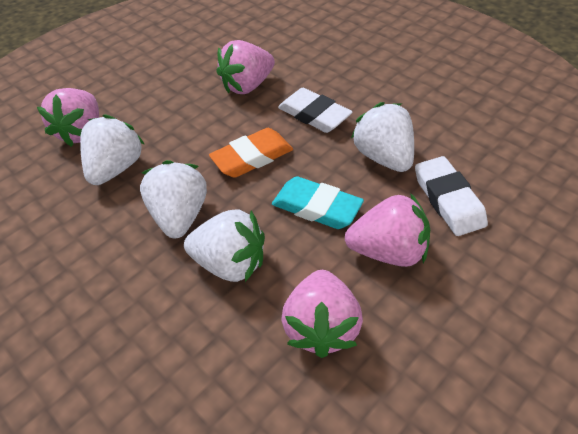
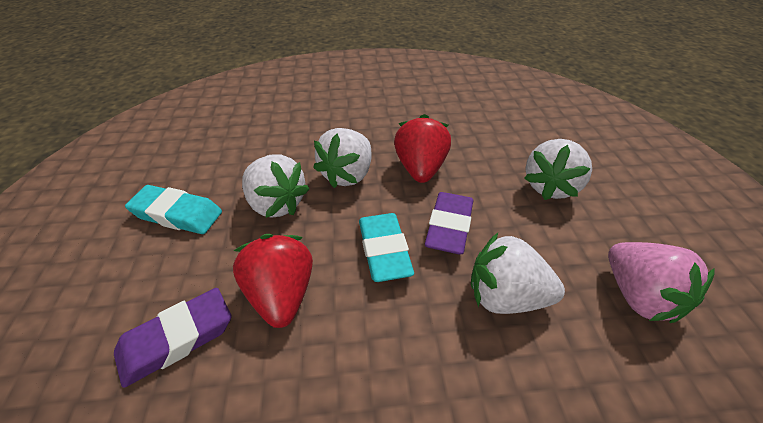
orange eraser: 1 -> 0
pink strawberry: 4 -> 1
purple eraser: 0 -> 2
red strawberry: 0 -> 2
turquoise eraser: 1 -> 2
white eraser: 2 -> 0

